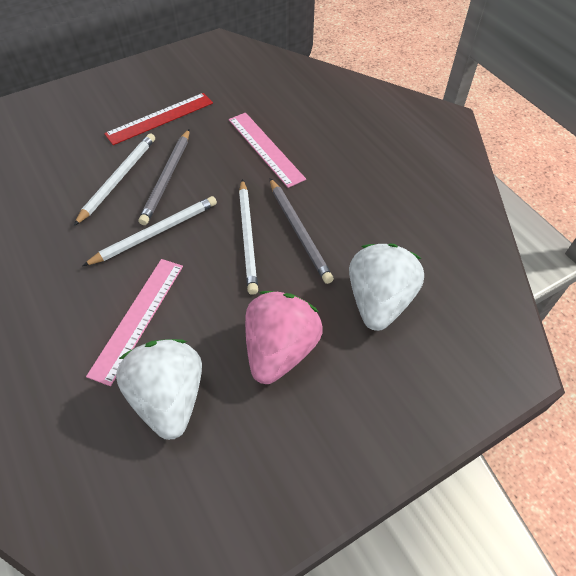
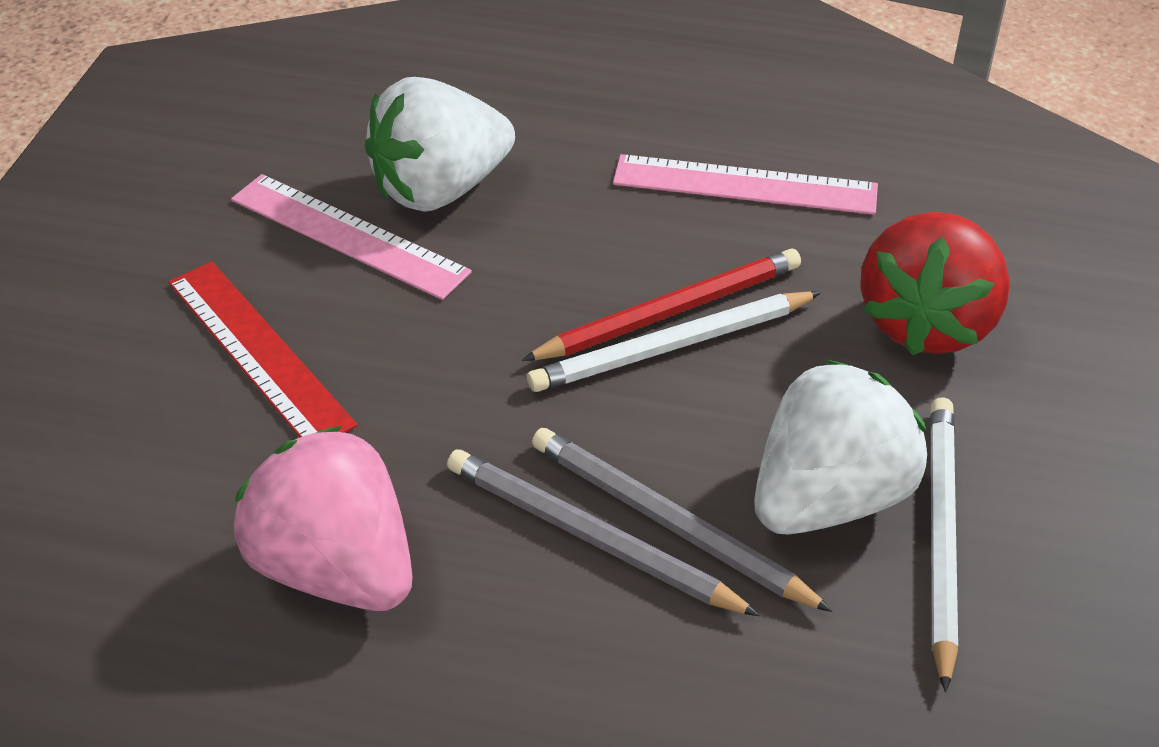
red pencil: 0 -> 1
red strawberry: 0 -> 1
white pencil: 3 -> 2

